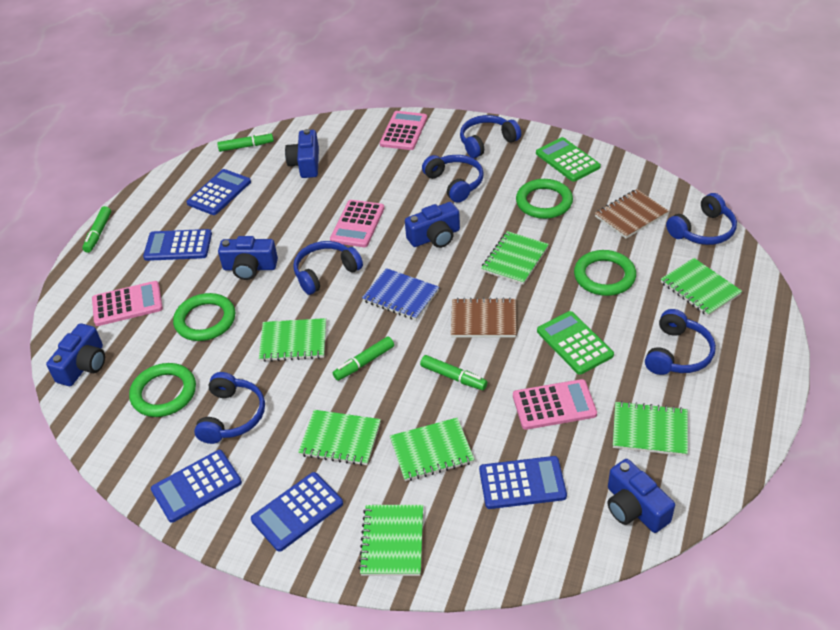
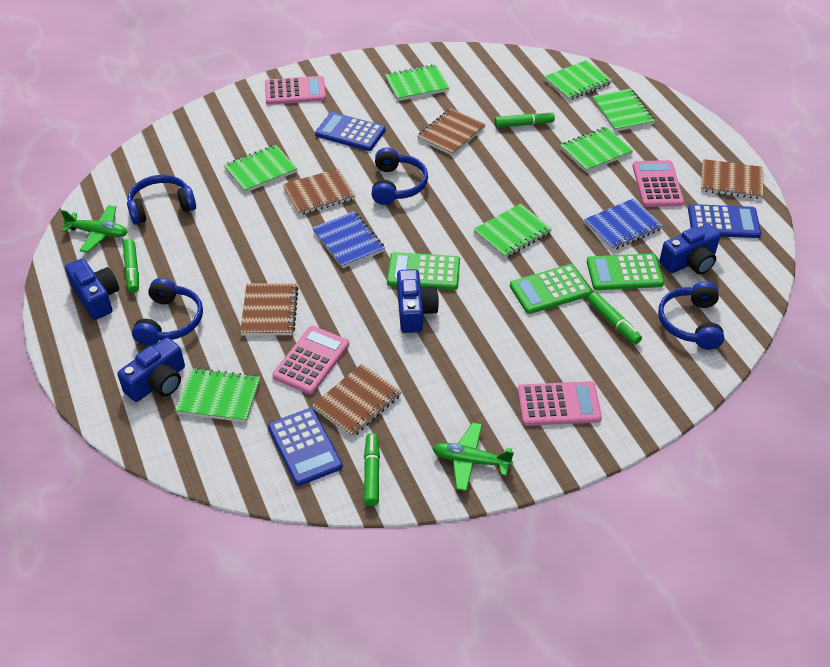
blue calculator: 5 -> 3
blue camera: 5 -> 4
blue headphones: 6 -> 4
blue notebook: 1 -> 2
brown notebook: 2 -> 5
green calculator: 2 -> 3
green plane: 0 -> 2
green ring: 4 -> 0

